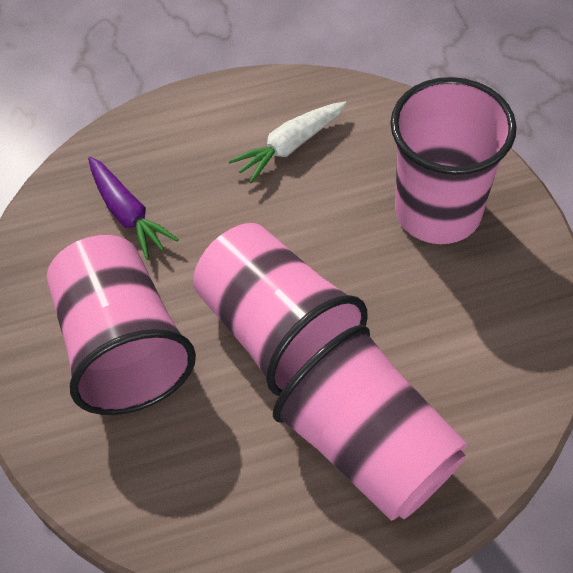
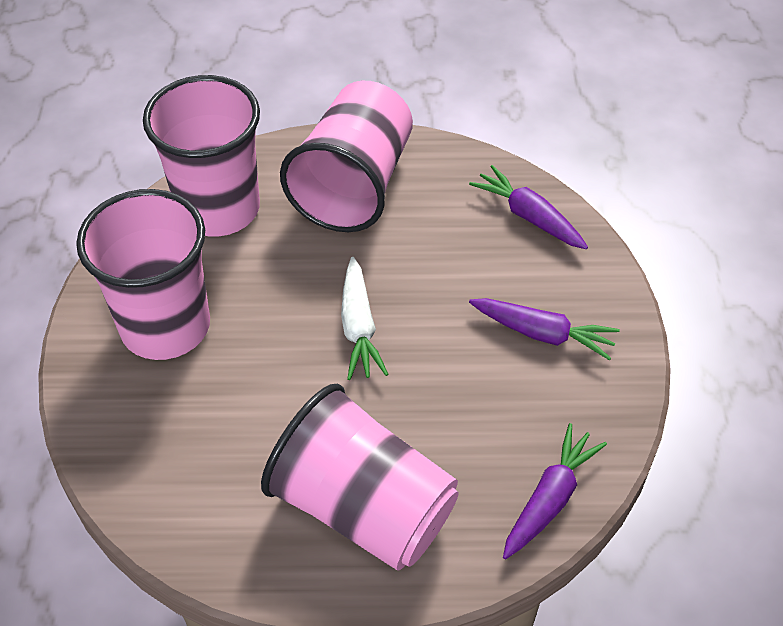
purple carrot: 1 -> 3

